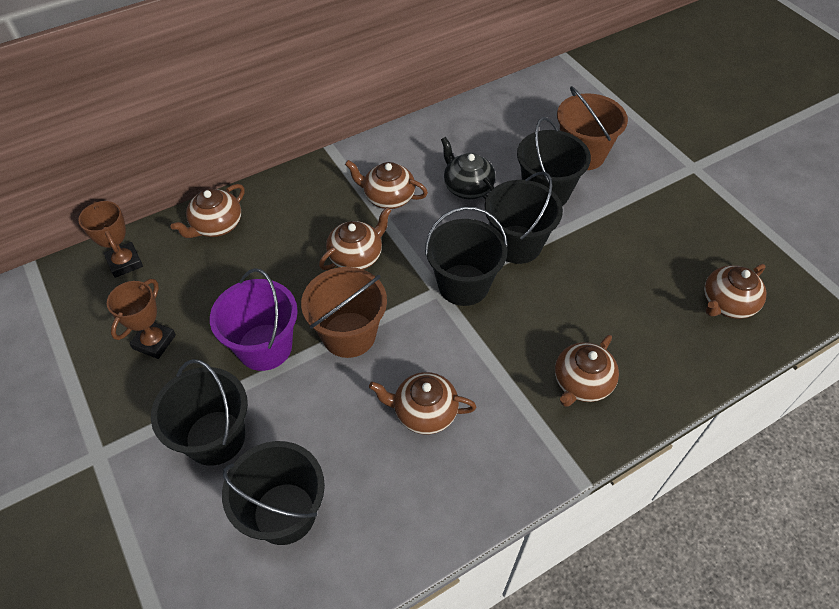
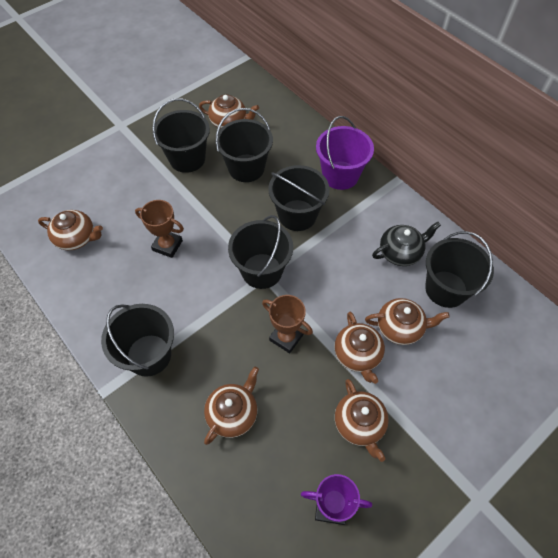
black bucket: 5 -> 6
brown bucket: 2 -> 0
purple trophy: 0 -> 1

